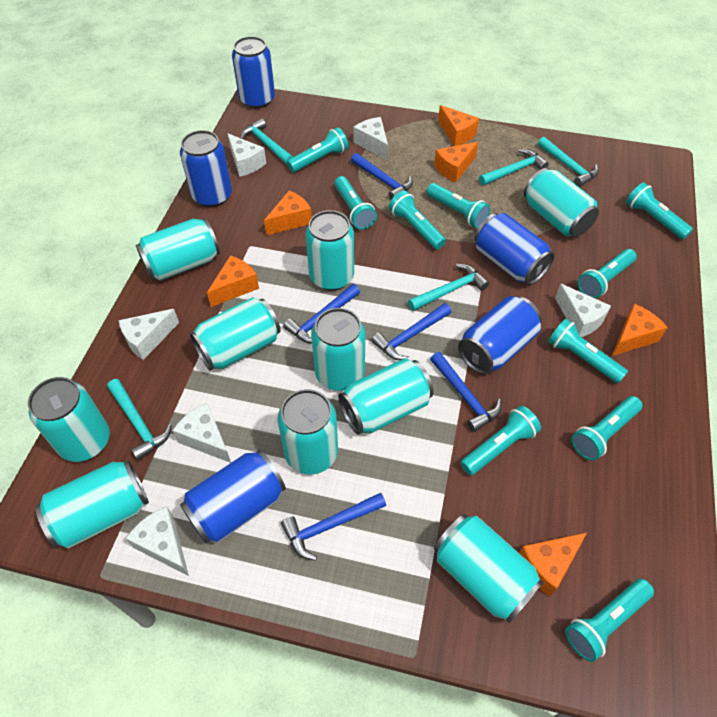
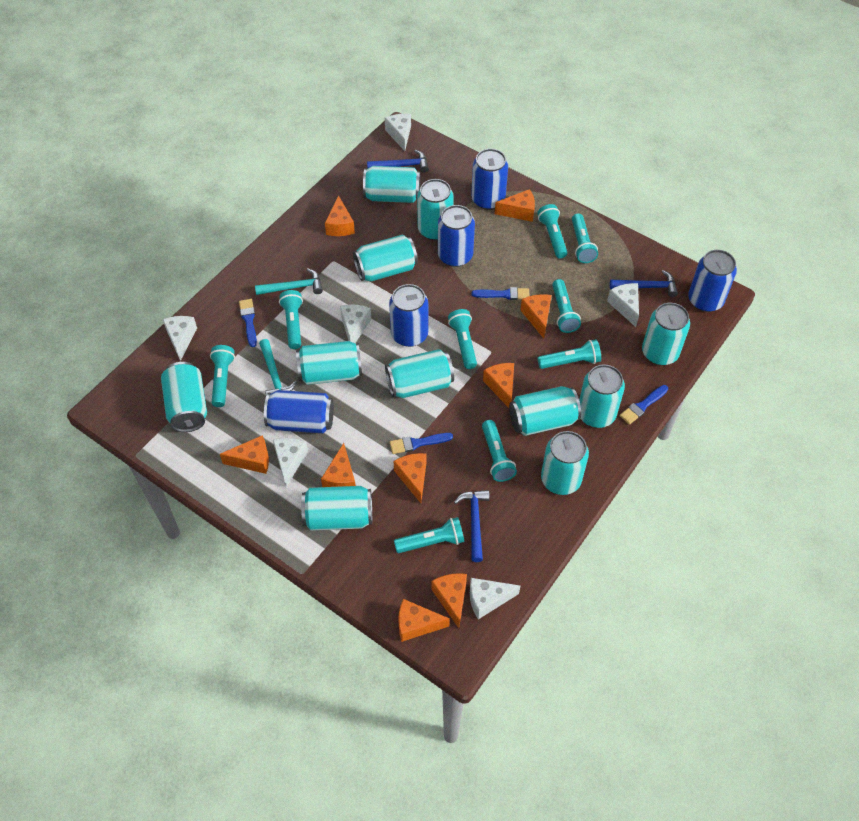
blue brush: 0 -> 4
blue hammer: 5 -> 3
orange cheese: 6 -> 9
turquoise can: 10 -> 11
turquoise flashlight: 10 -> 9
turquoise hammer: 5 -> 2

